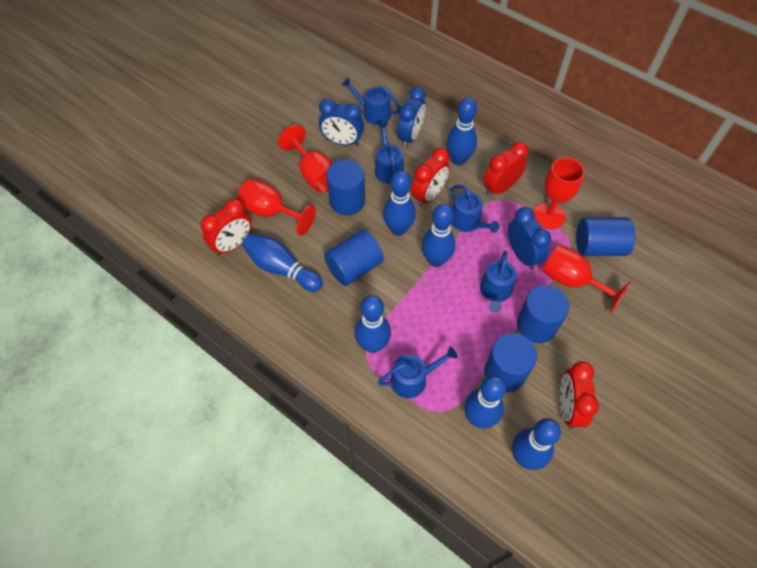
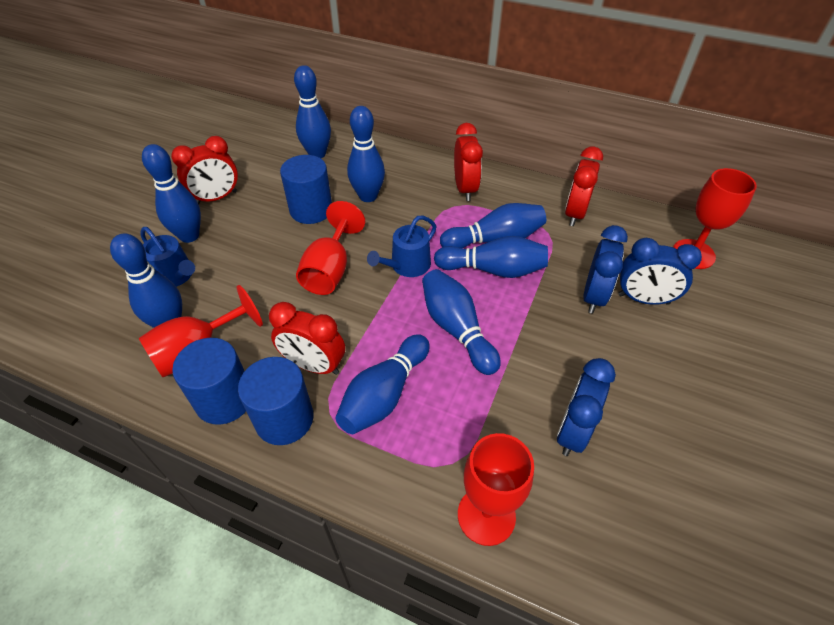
blue bowling pin: 7 -> 8
blue cylinder: 5 -> 3
blue watering can: 5 -> 2

